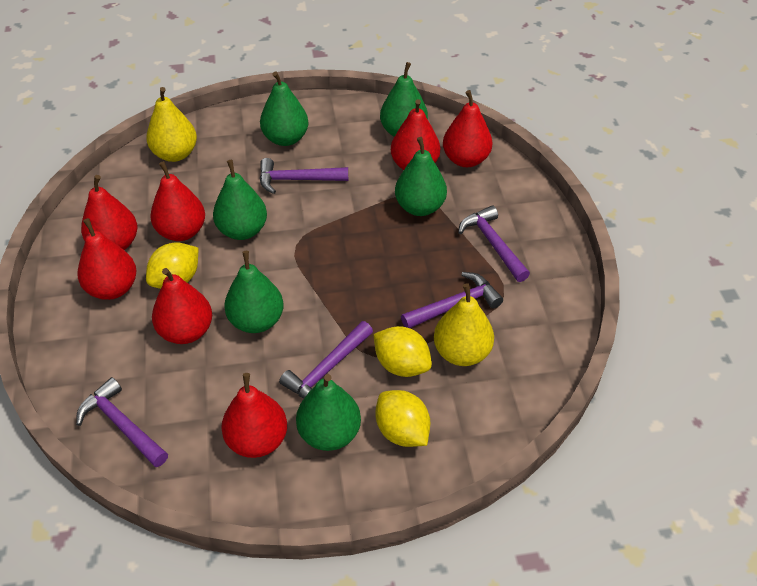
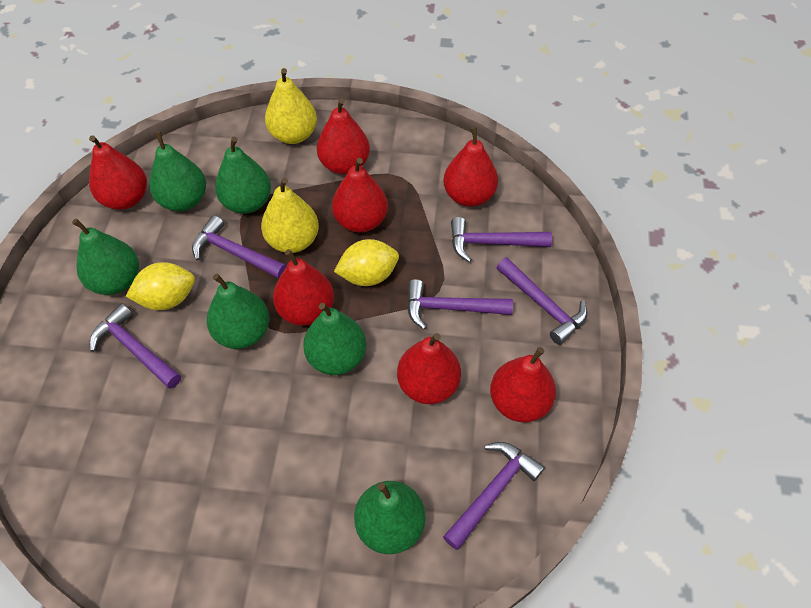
purple hammer: 5 -> 6
yellow lemon: 3 -> 2

